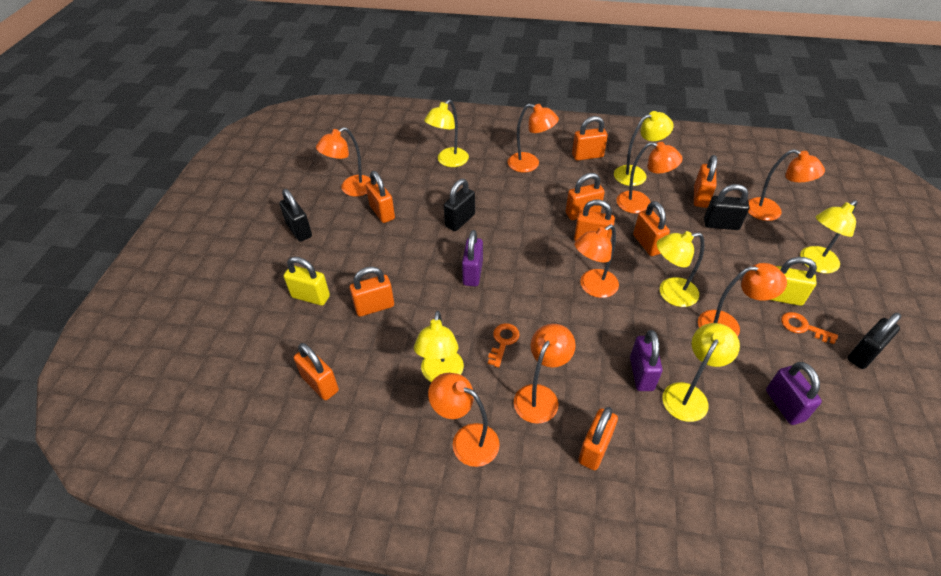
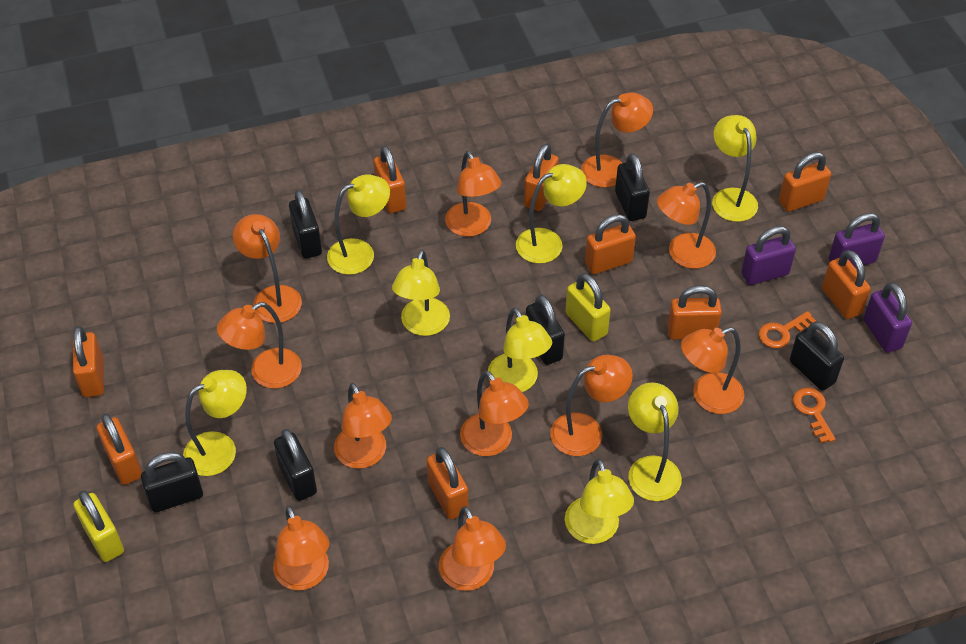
black padlock: 4 -> 6
orange lamp: 8 -> 11
yellow lamp: 6 -> 8

